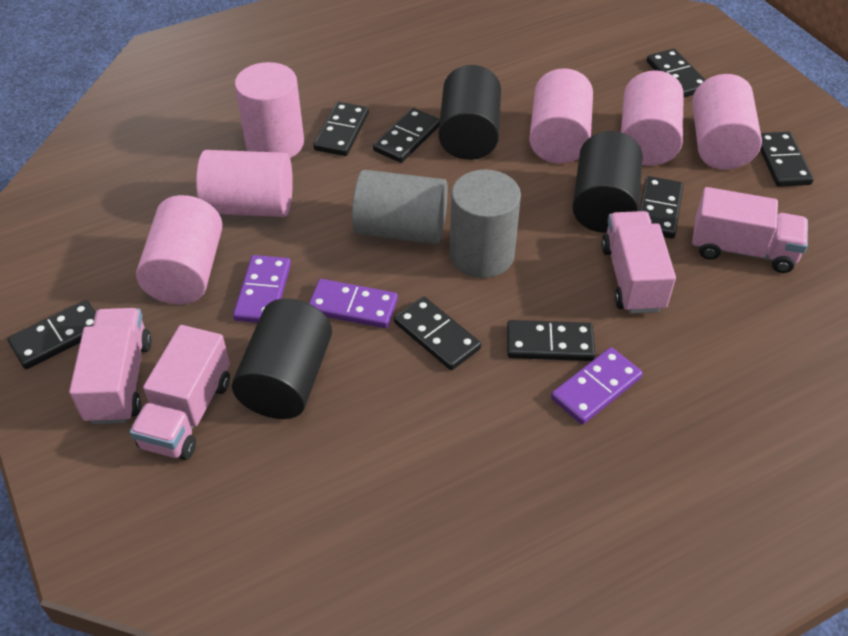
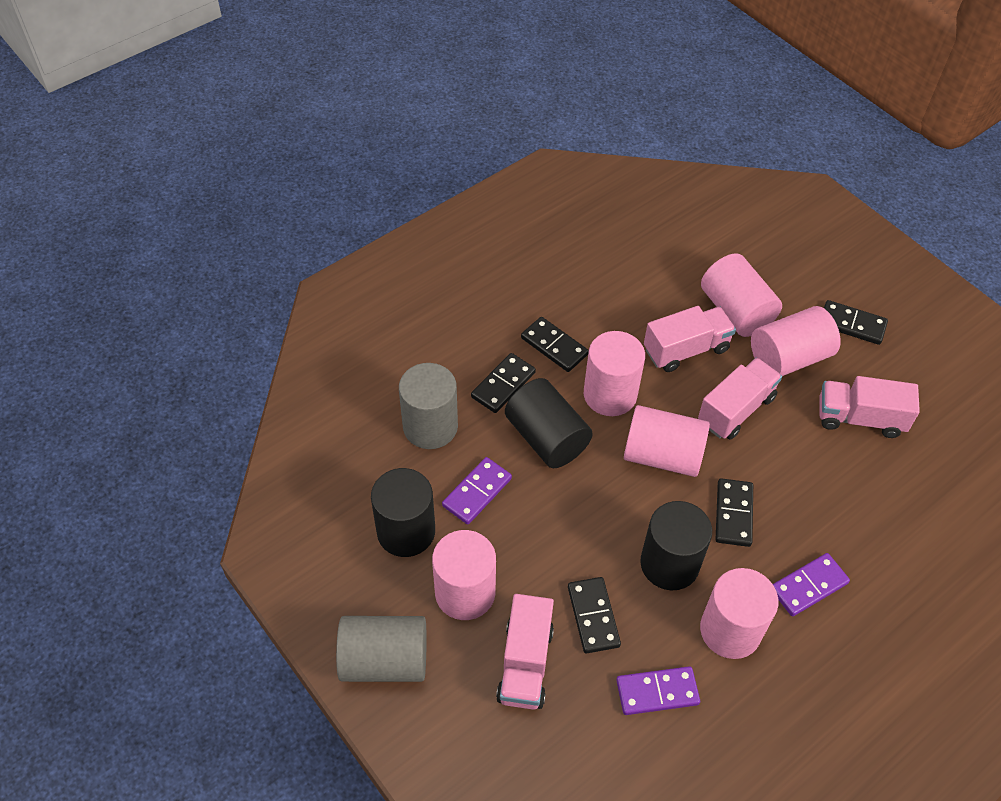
black domino: 8 -> 5

